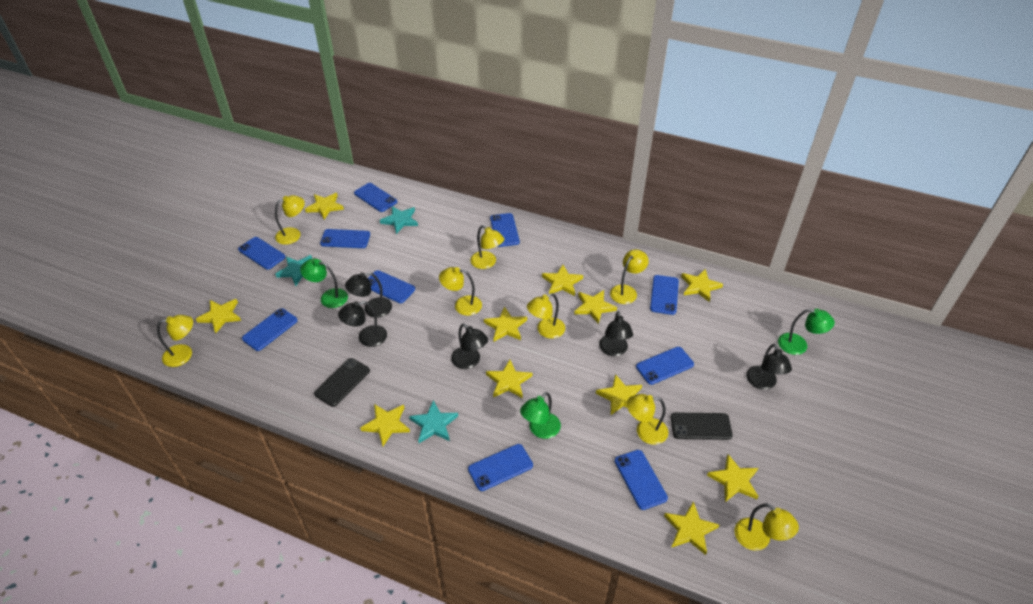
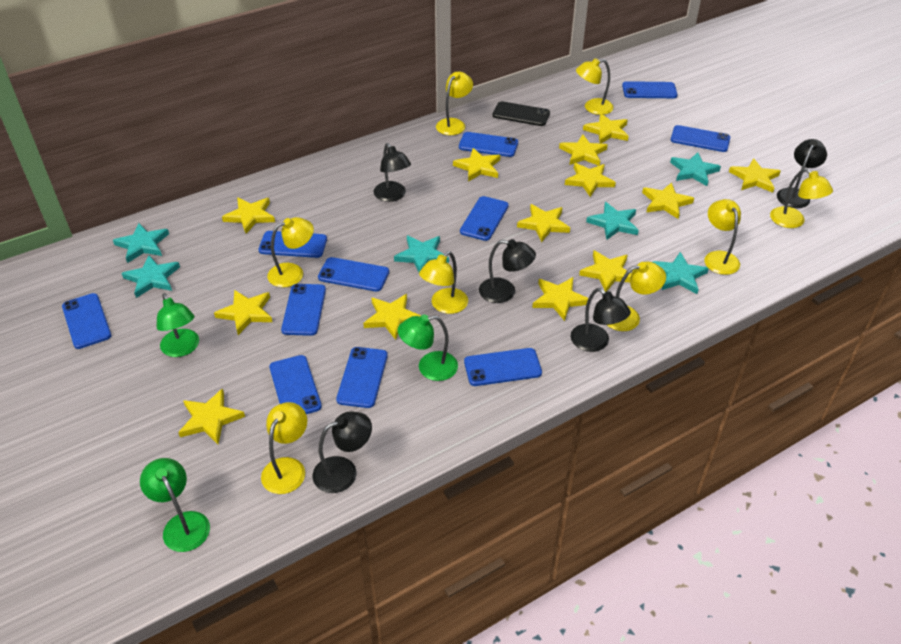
black phone: 2 -> 1
blue phone: 10 -> 11
turquoise star: 3 -> 6
yellow star: 11 -> 13

